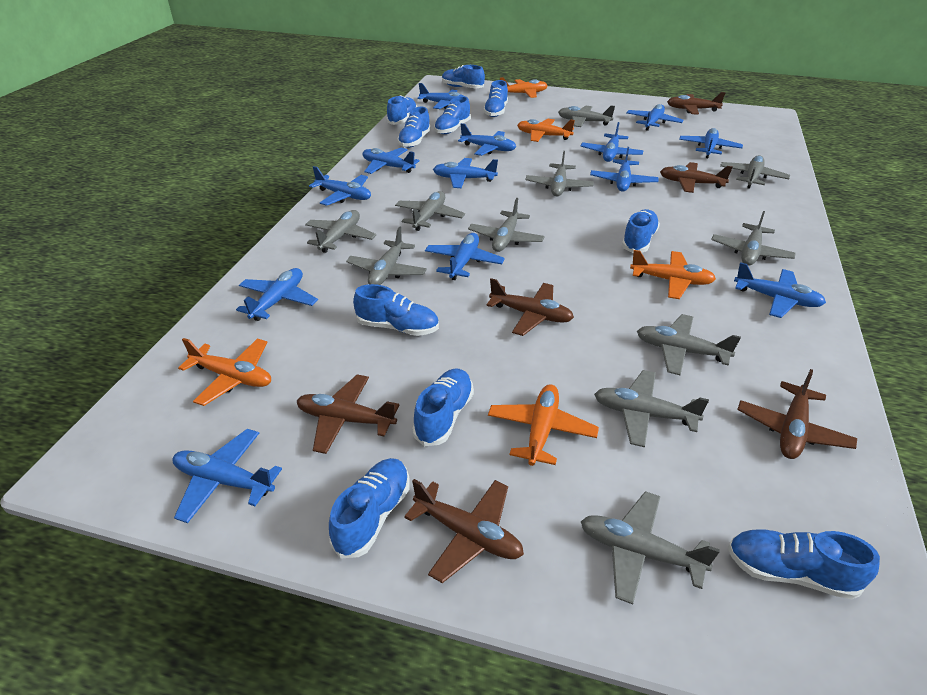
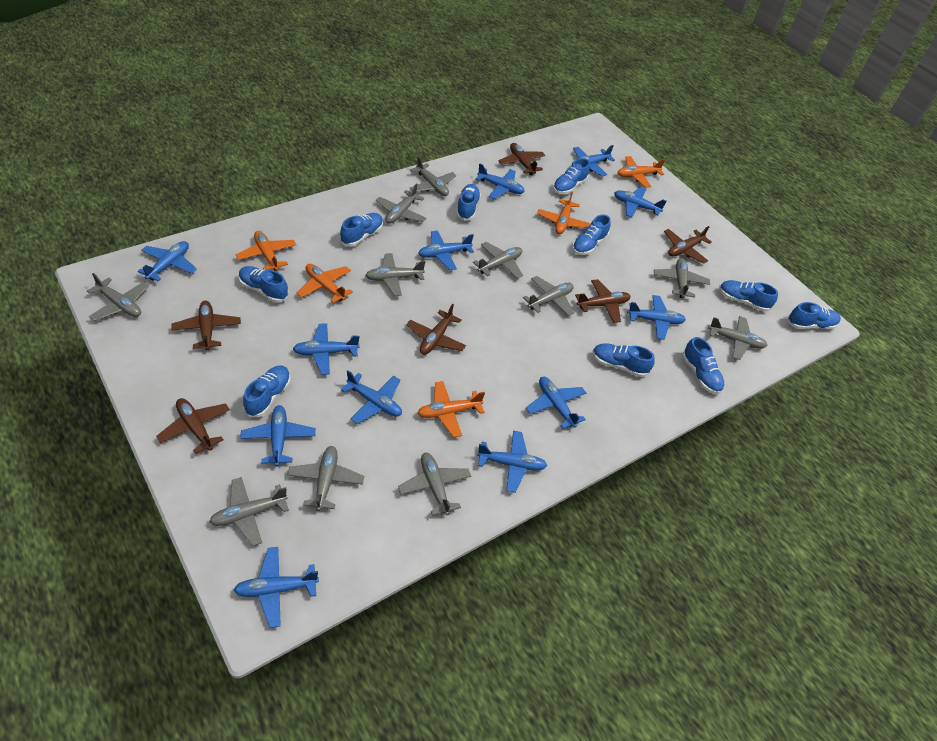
blue plane: 13 -> 12

